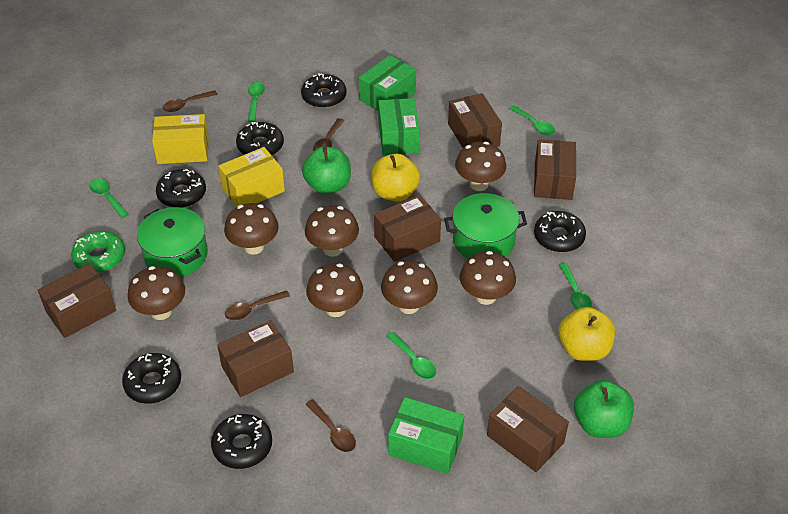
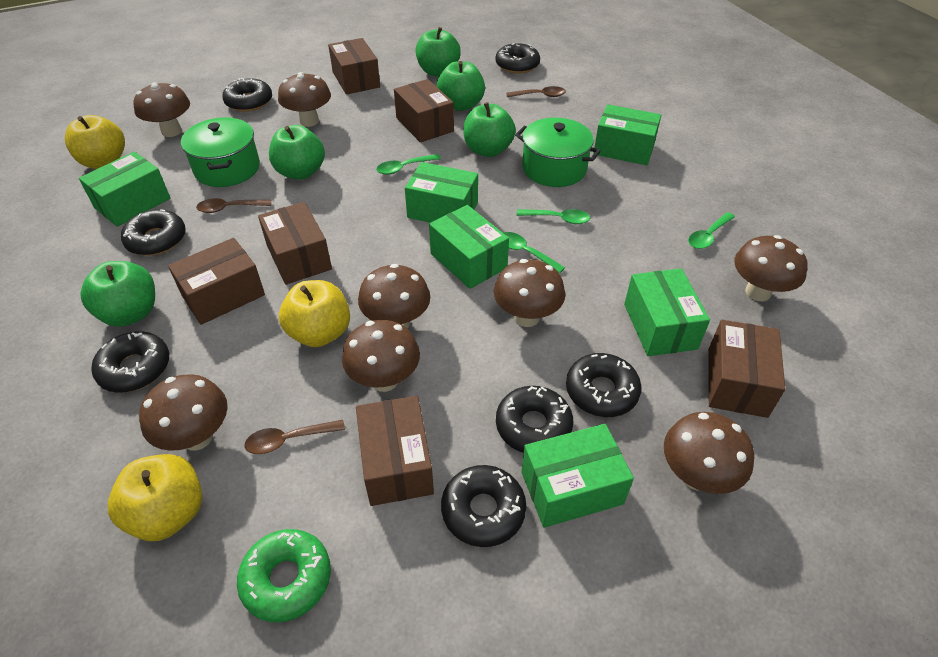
black donut: 6 -> 7
brown mushroom: 7 -> 8
brown spoon: 4 -> 3
green apple: 2 -> 5
green box: 3 -> 6
green spoon: 5 -> 4
yellow apple: 2 -> 3
yellow box: 2 -> 0

